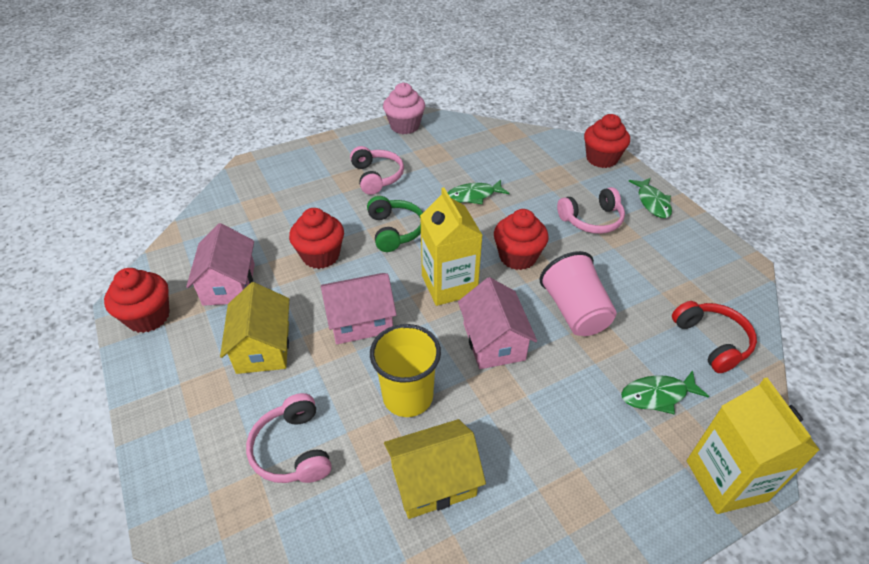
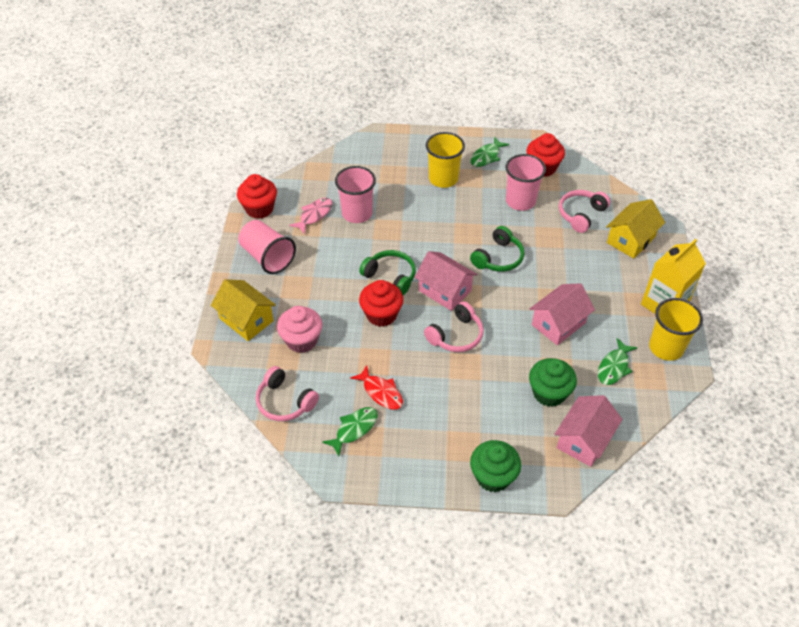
green cupcake: 0 -> 2
green headphones: 1 -> 2
pink cup: 1 -> 3
pink fish: 0 -> 1
red cupcake: 4 -> 3
red fish: 0 -> 1
red headphones: 1 -> 0
yellow carton: 2 -> 1
yellow cup: 1 -> 2

